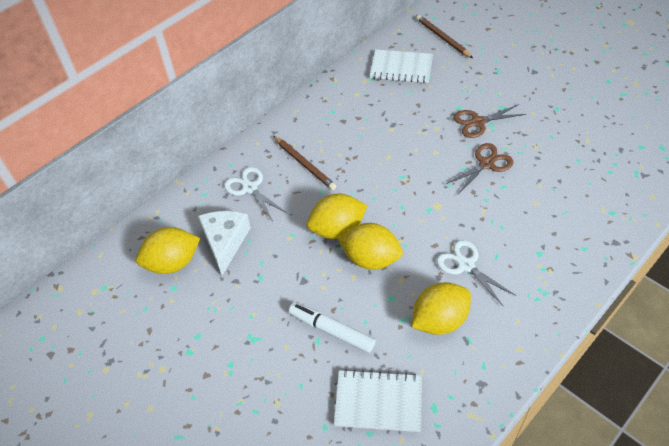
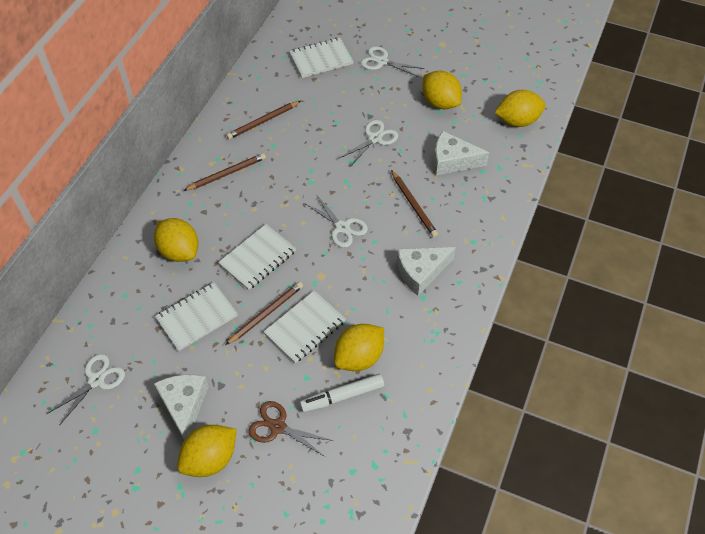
brown pencil: 2 -> 4
brown scissors: 2 -> 1
white cheese: 1 -> 3
white notebook: 2 -> 4
white scissors: 2 -> 4
yellow lemon: 4 -> 5

